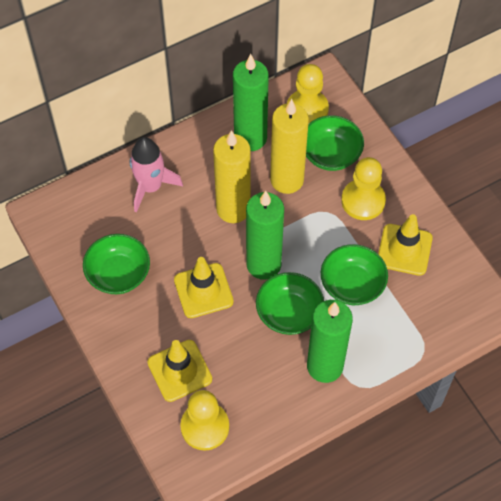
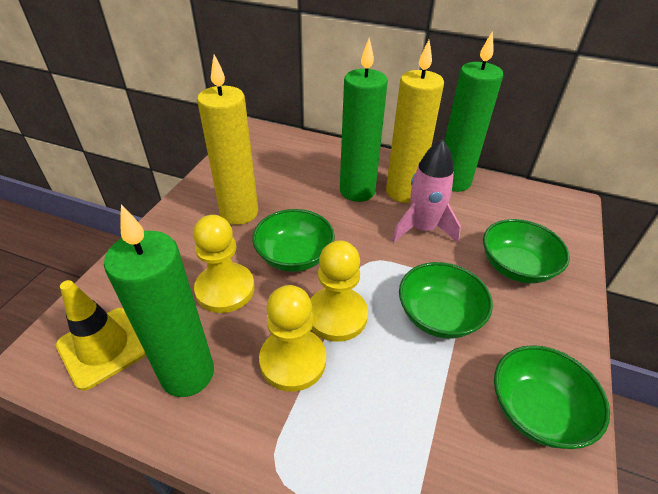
yellow traffic cone: 3 -> 1

